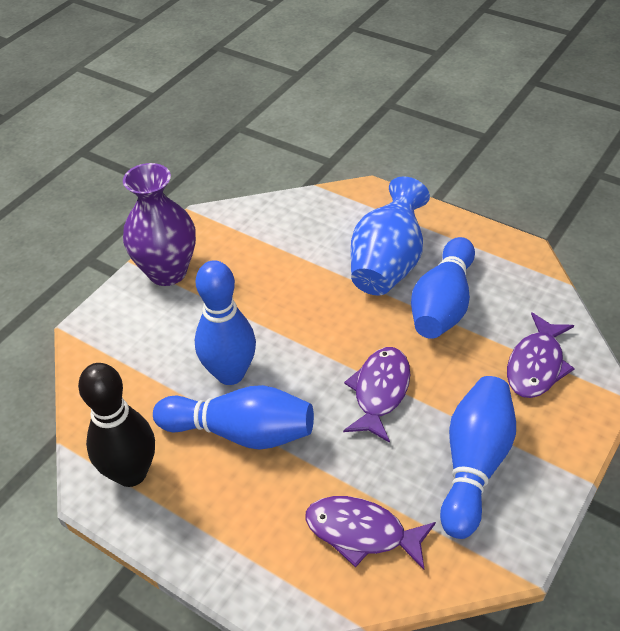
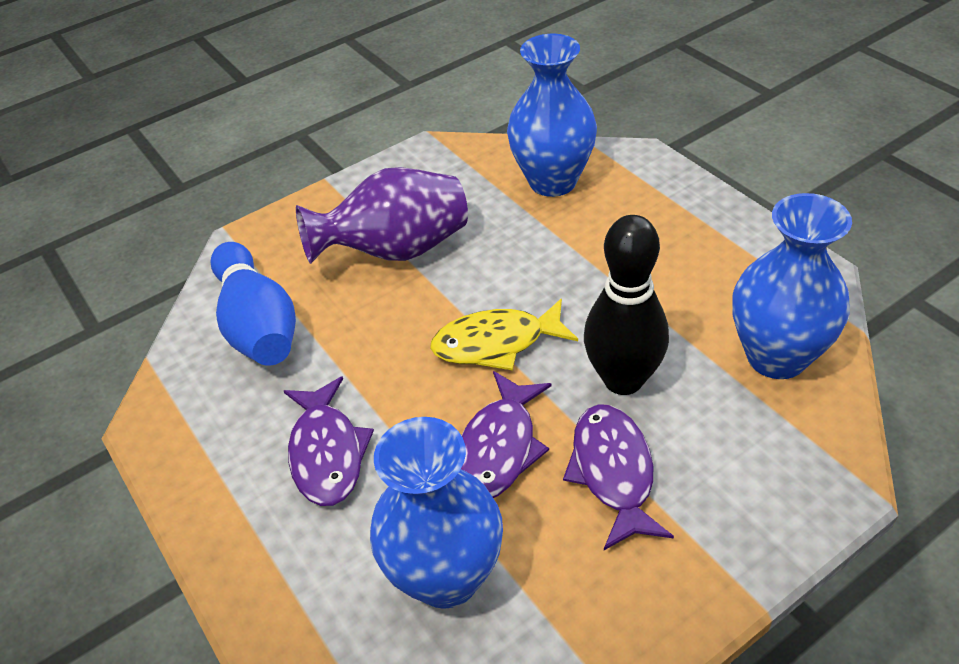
blue bowling pin: 4 -> 1
blue vase: 1 -> 3
yellow fish: 0 -> 1

